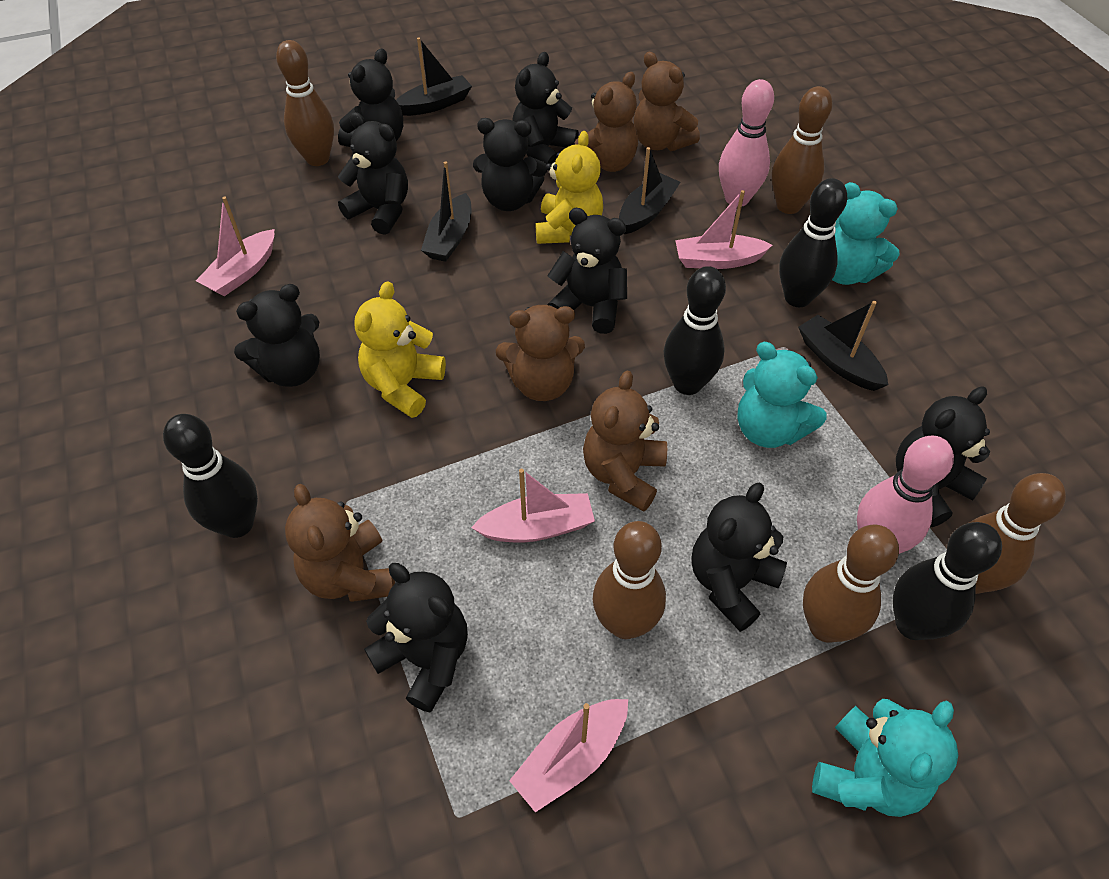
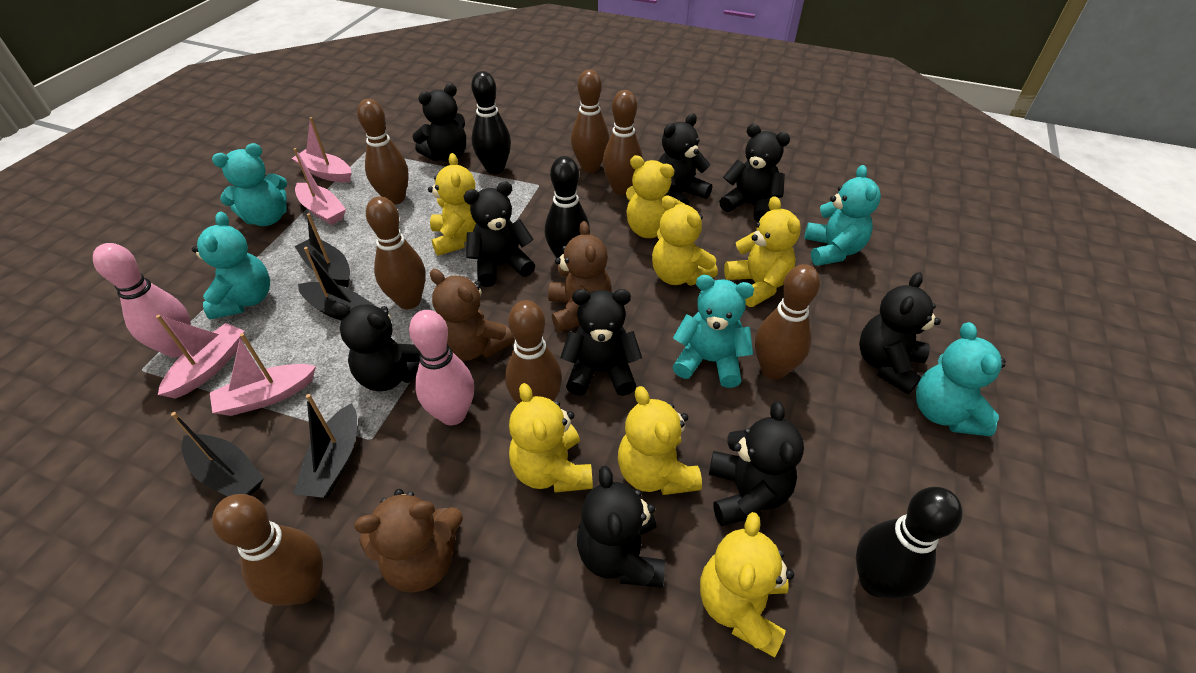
black bowling pin: 4 -> 3
brown bowling pin: 5 -> 7
brown teddy bear: 5 -> 3
turquoise teddy bear: 3 -> 5
yellow teddy bear: 2 -> 7

